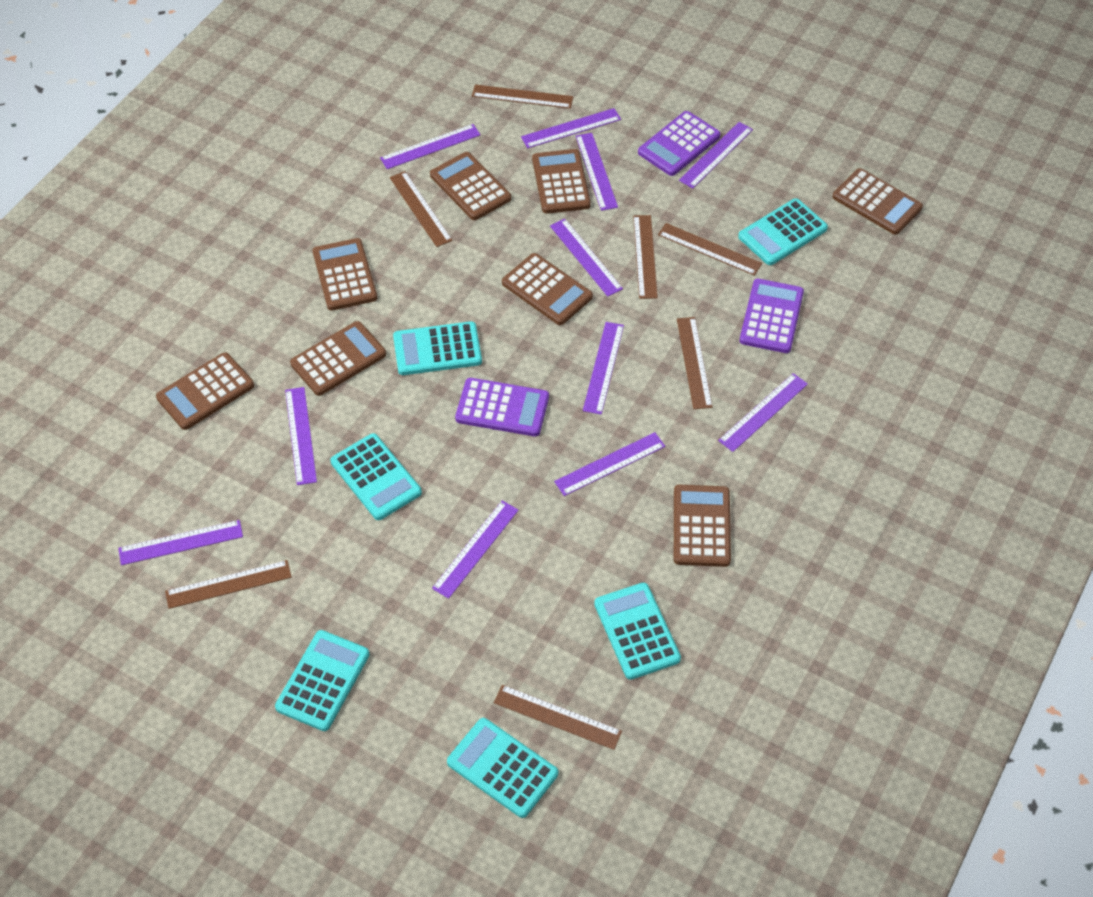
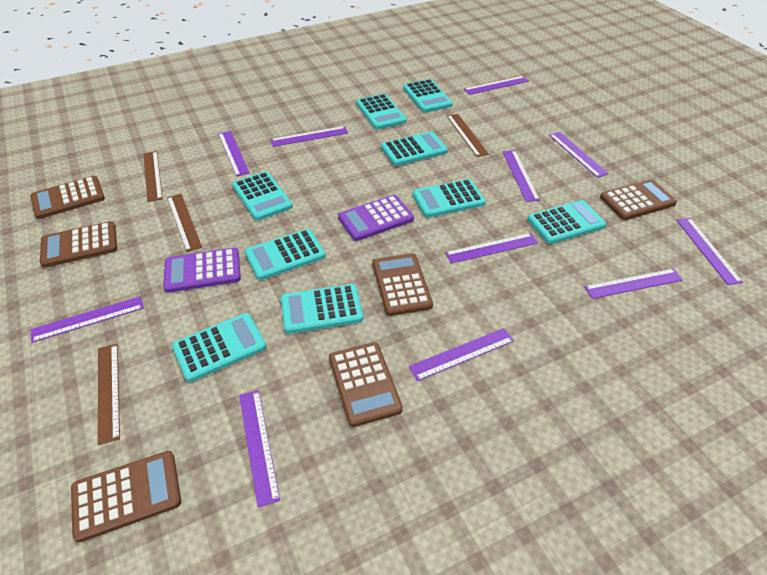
brown calculator: 8 -> 6
brown ruler: 7 -> 4
purple calculator: 3 -> 2
turquoise calculator: 6 -> 9

